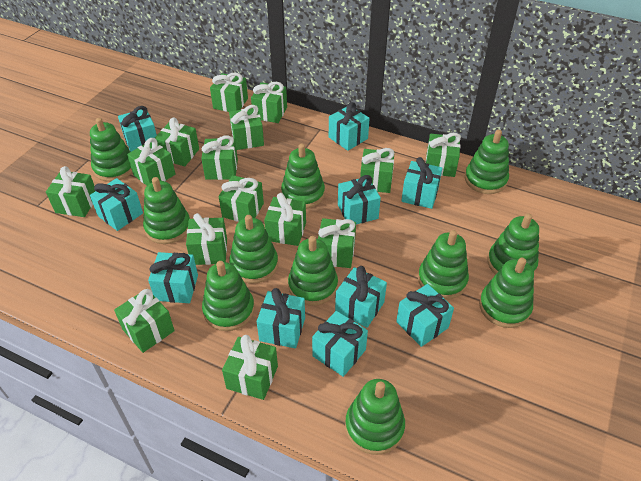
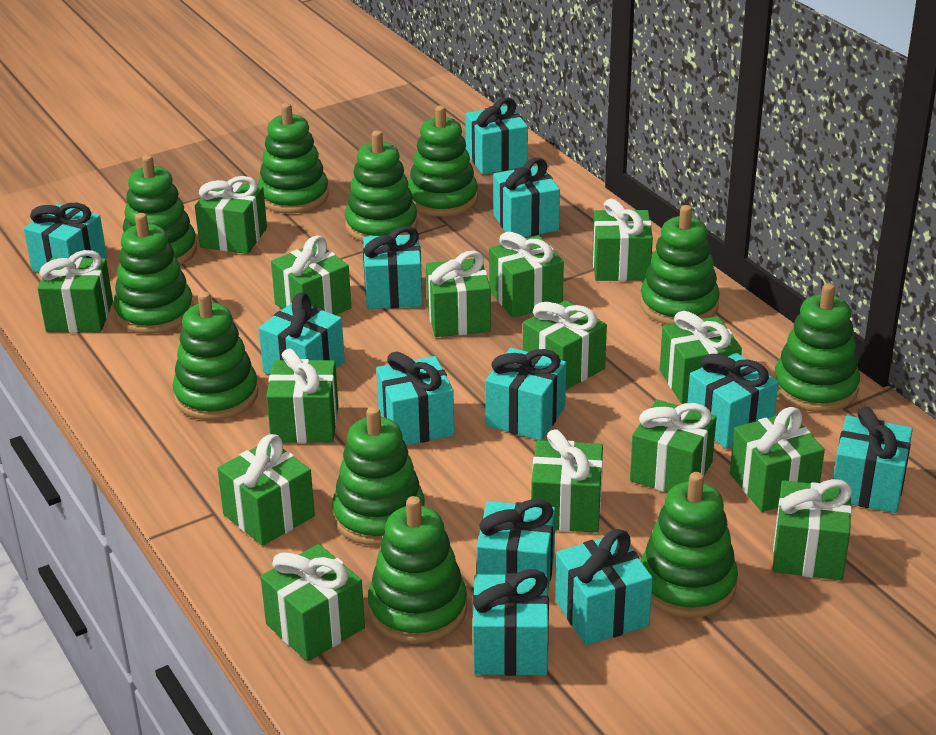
turquoise gift: 10 -> 12

